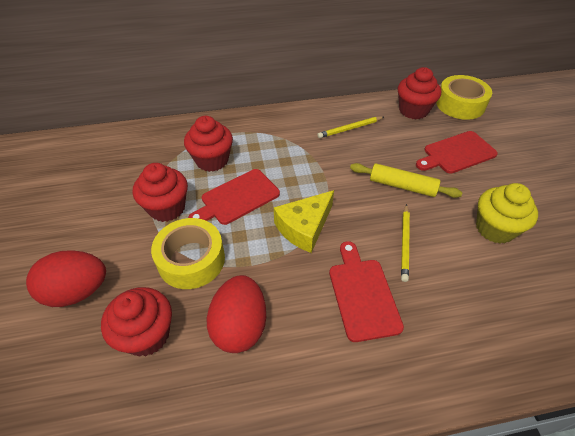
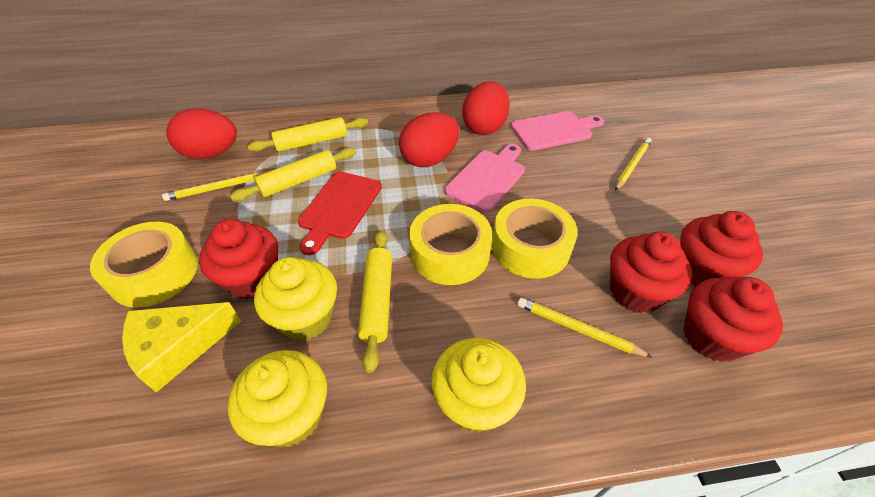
pink cutting board: 0 -> 2
red cutting board: 3 -> 1
red egg: 2 -> 3
yellow cupcake: 1 -> 3
yellow pencil: 2 -> 3
yellow rolling pin: 1 -> 3
yellow tape: 2 -> 3

